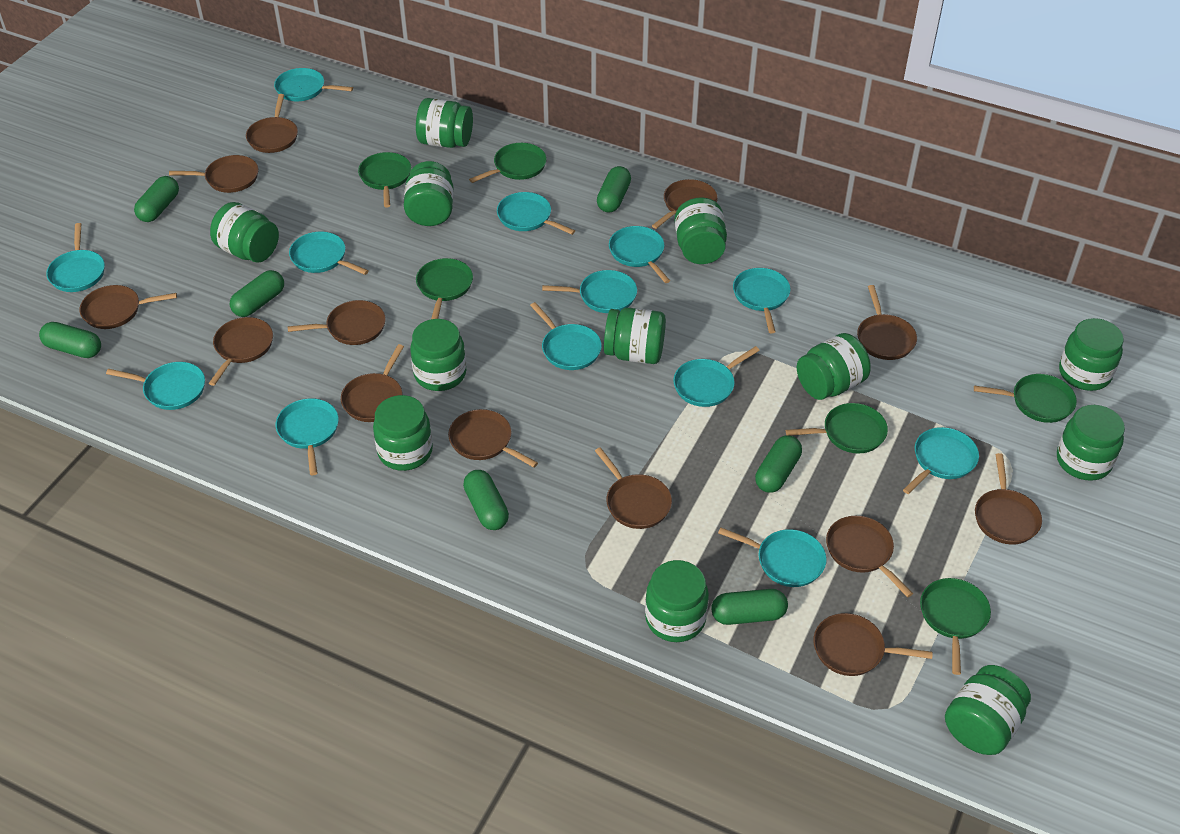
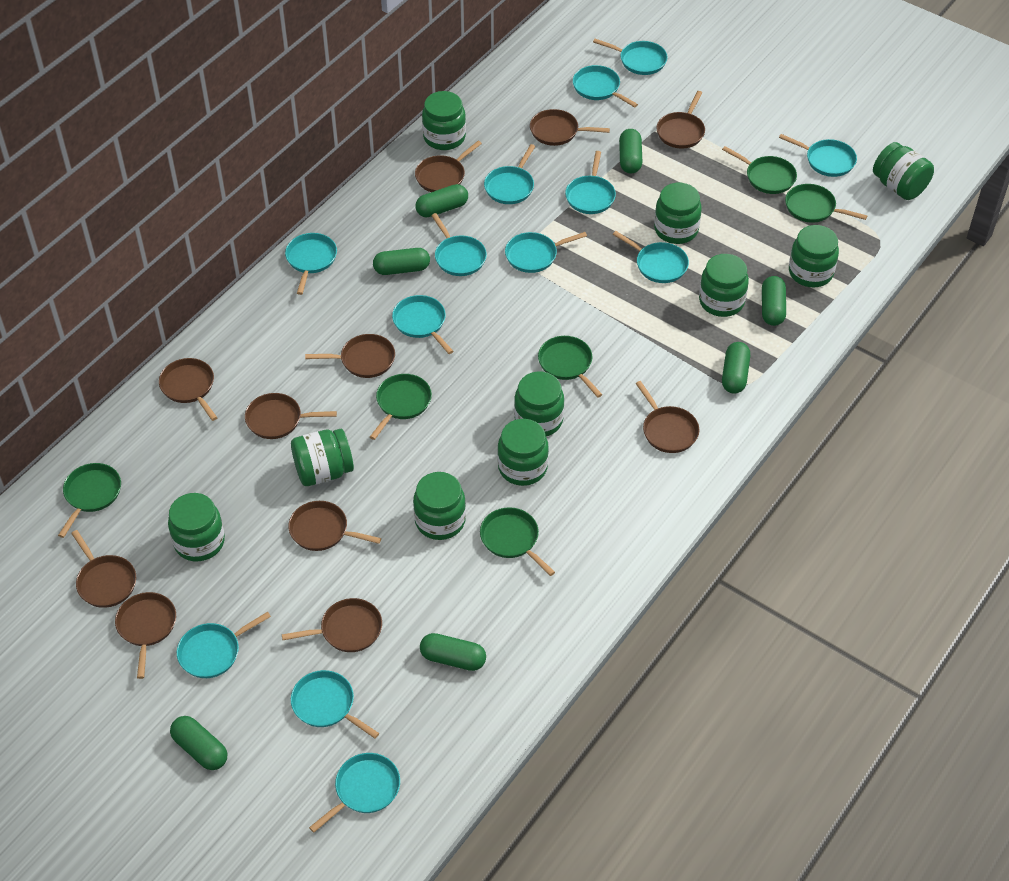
brown pan: 13 -> 11
green jar: 12 -> 10

